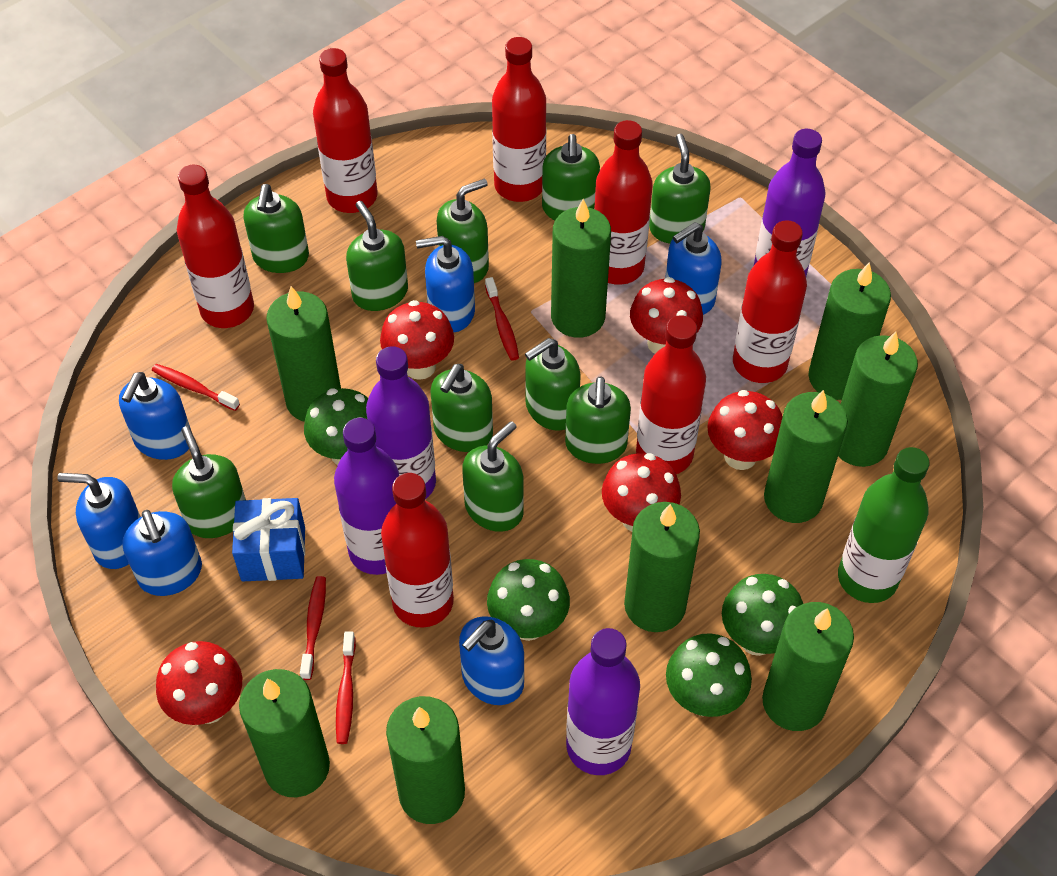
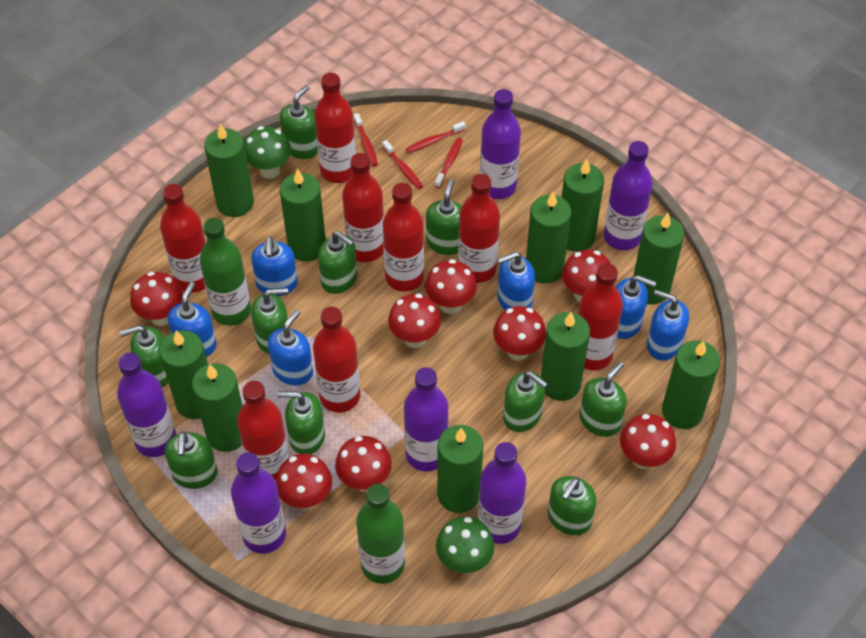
blue gift: 1 -> 0
green bottle: 1 -> 2
green candle: 9 -> 10
green mushroom: 4 -> 2
purple bottle: 4 -> 6
red bottle: 7 -> 8
red mushroom: 5 -> 8

